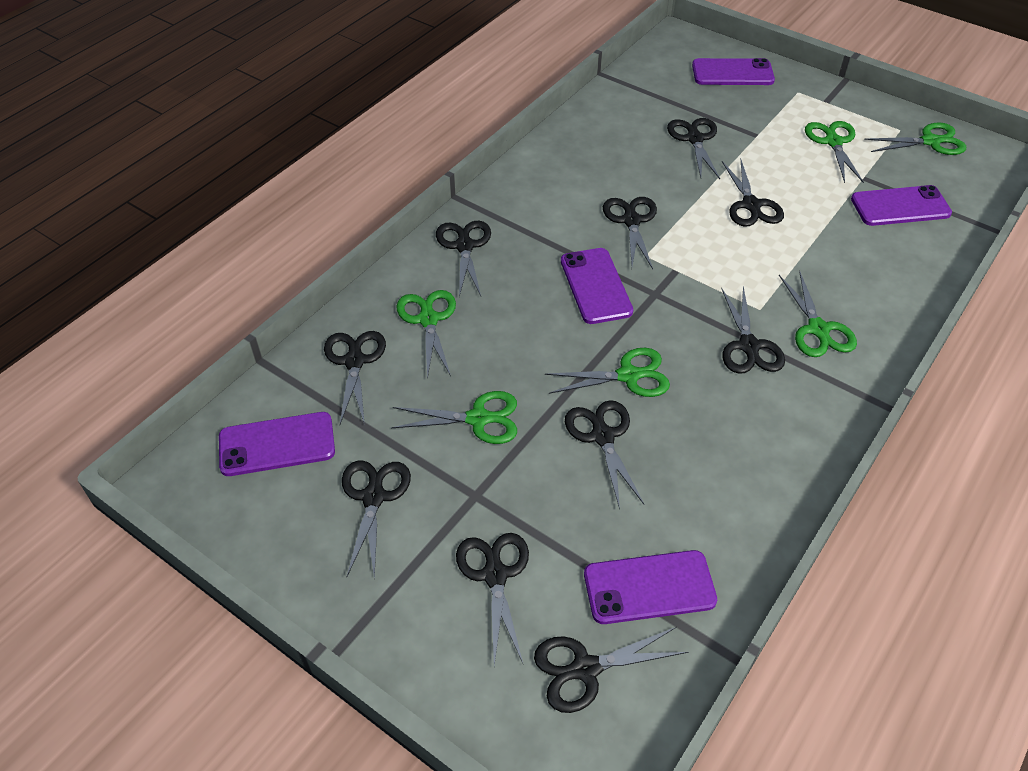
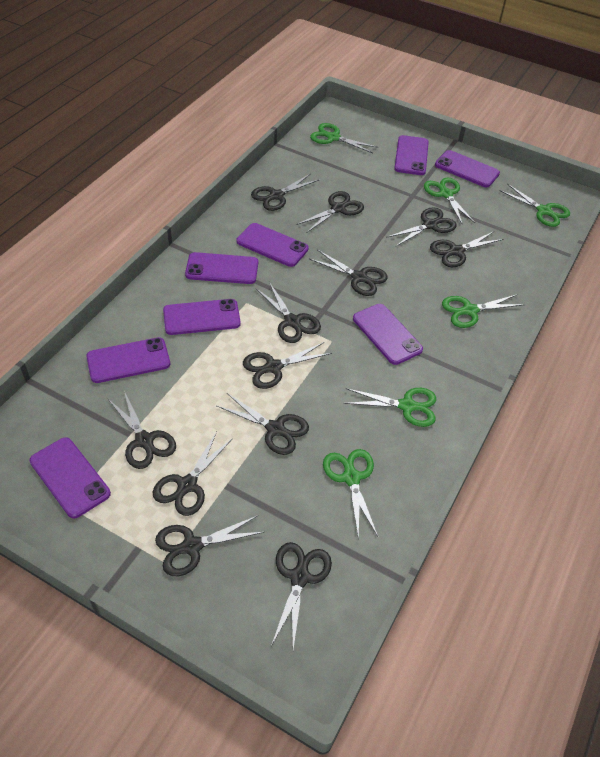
black scissors: 10 -> 12
purple phone: 5 -> 8

